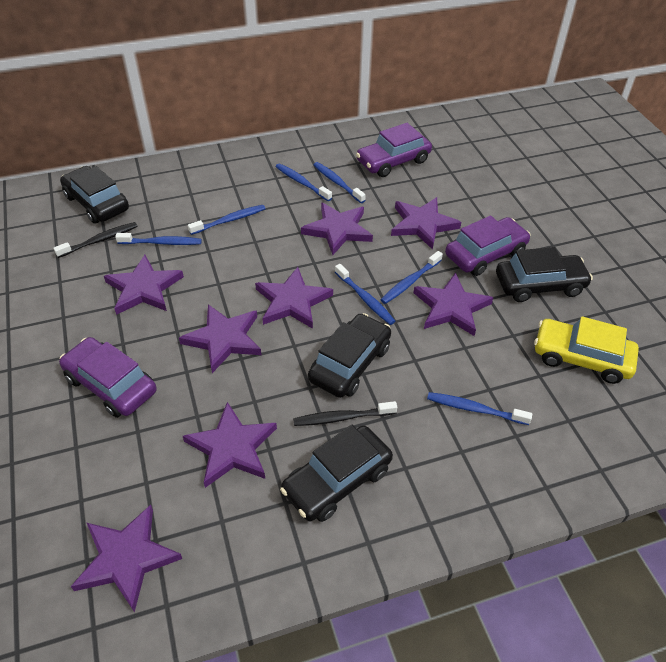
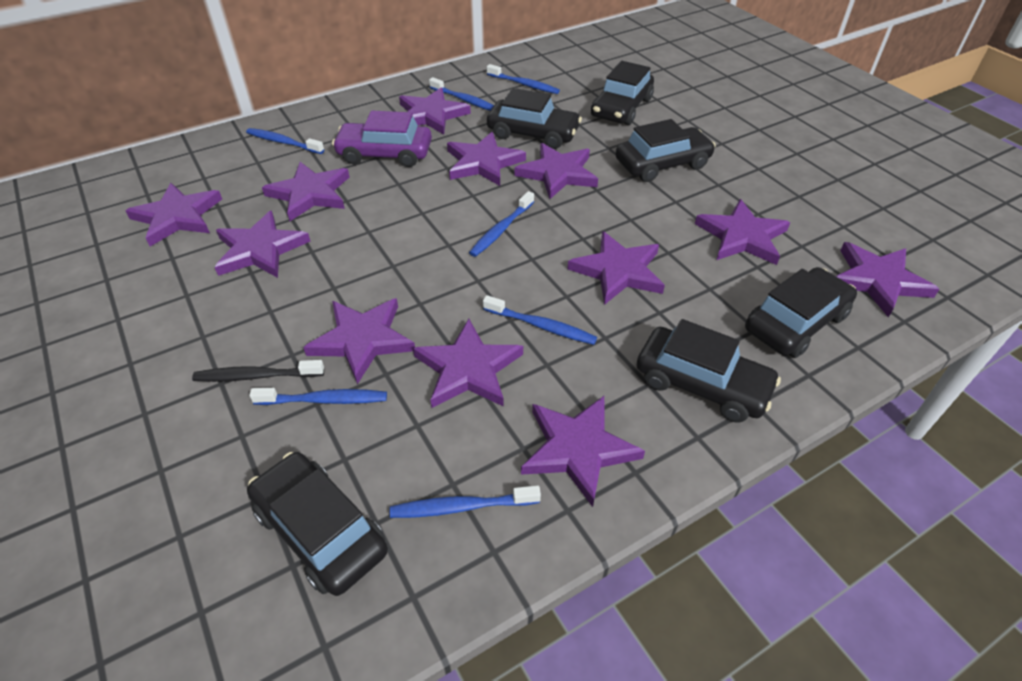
black car: 4 -> 6
black toothbrush: 2 -> 1
purple car: 3 -> 1
purple star: 8 -> 12
yellow car: 1 -> 0

